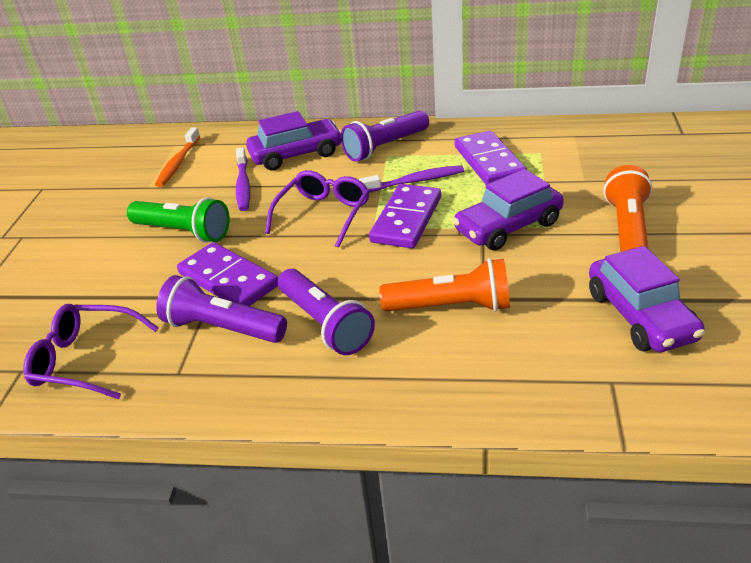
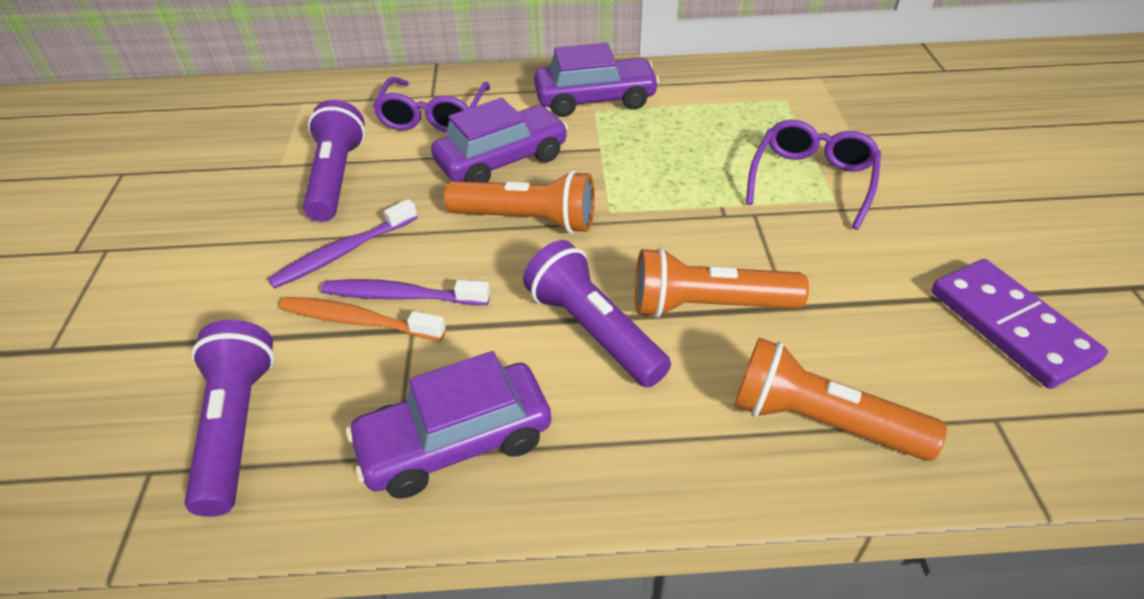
green flashlight: 1 -> 0
orange flashlight: 2 -> 3
purple domino: 3 -> 1

